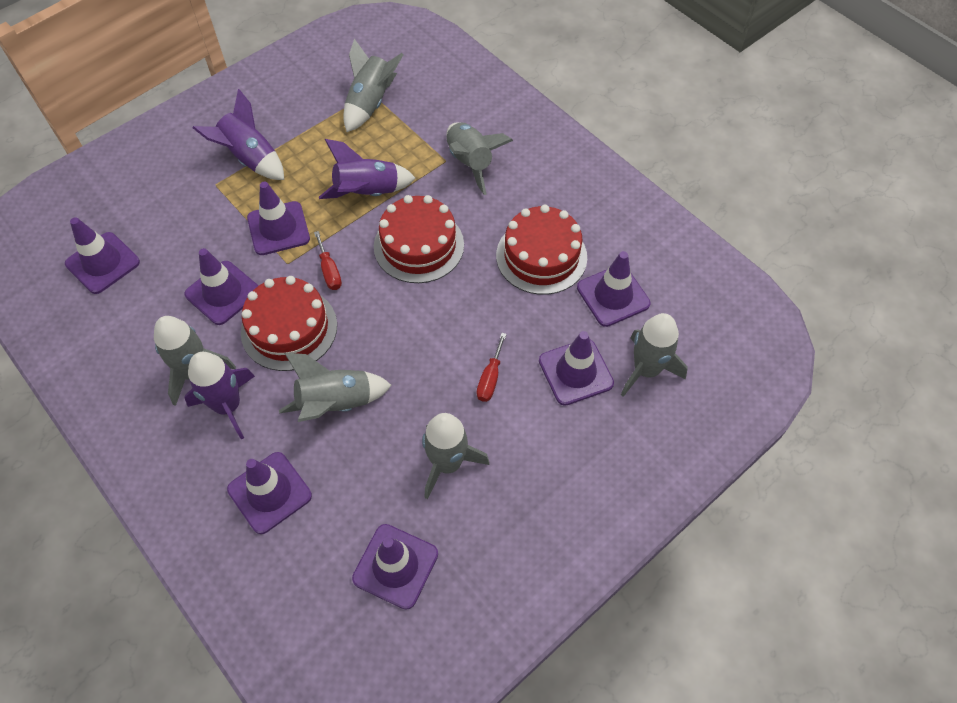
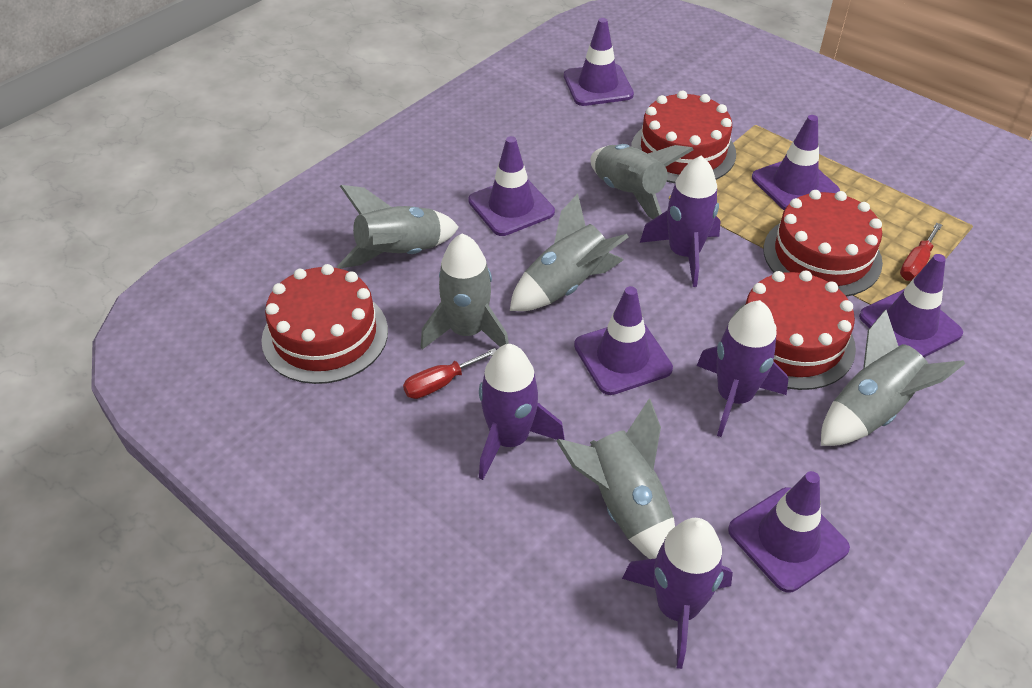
purple rocket: 3 -> 4
purple traffic cone: 7 -> 6
red cake: 3 -> 4

